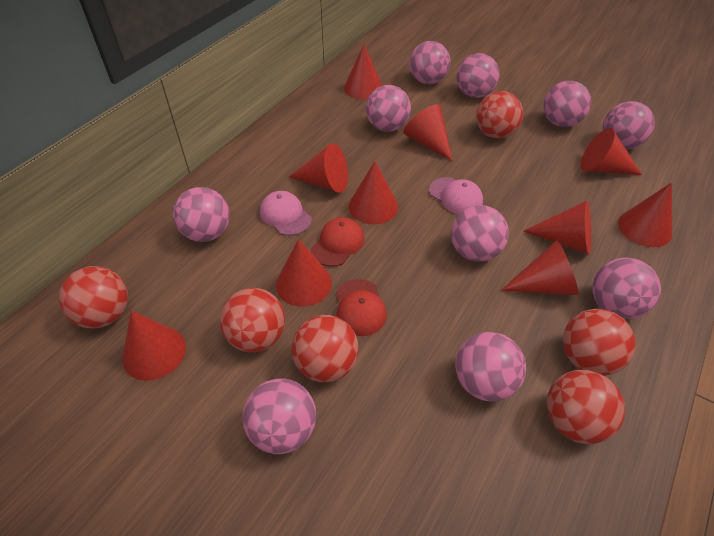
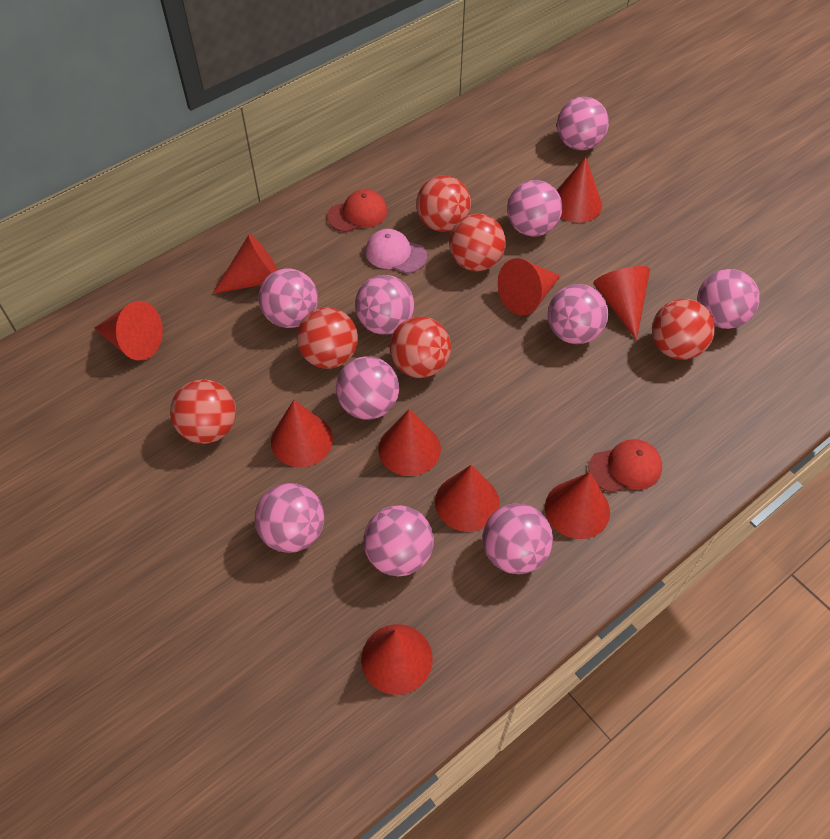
pink cap: 2 -> 1

